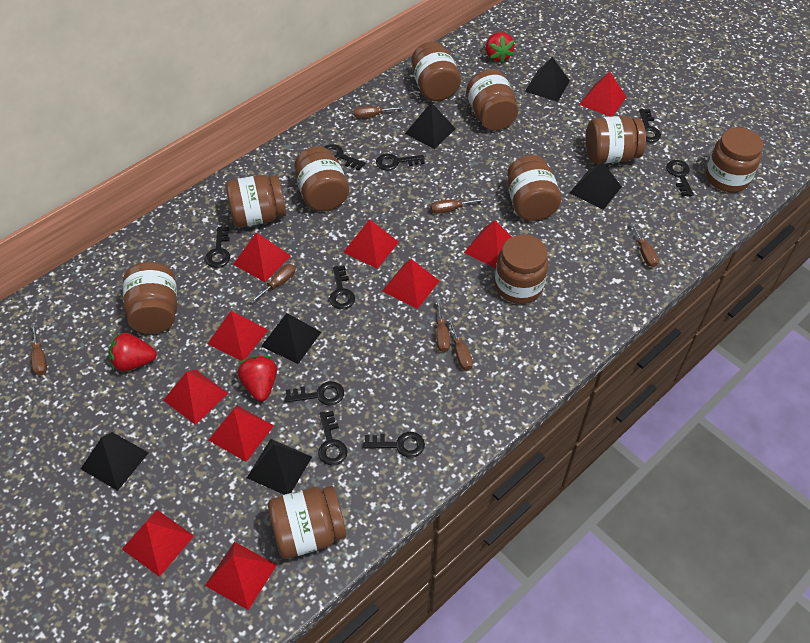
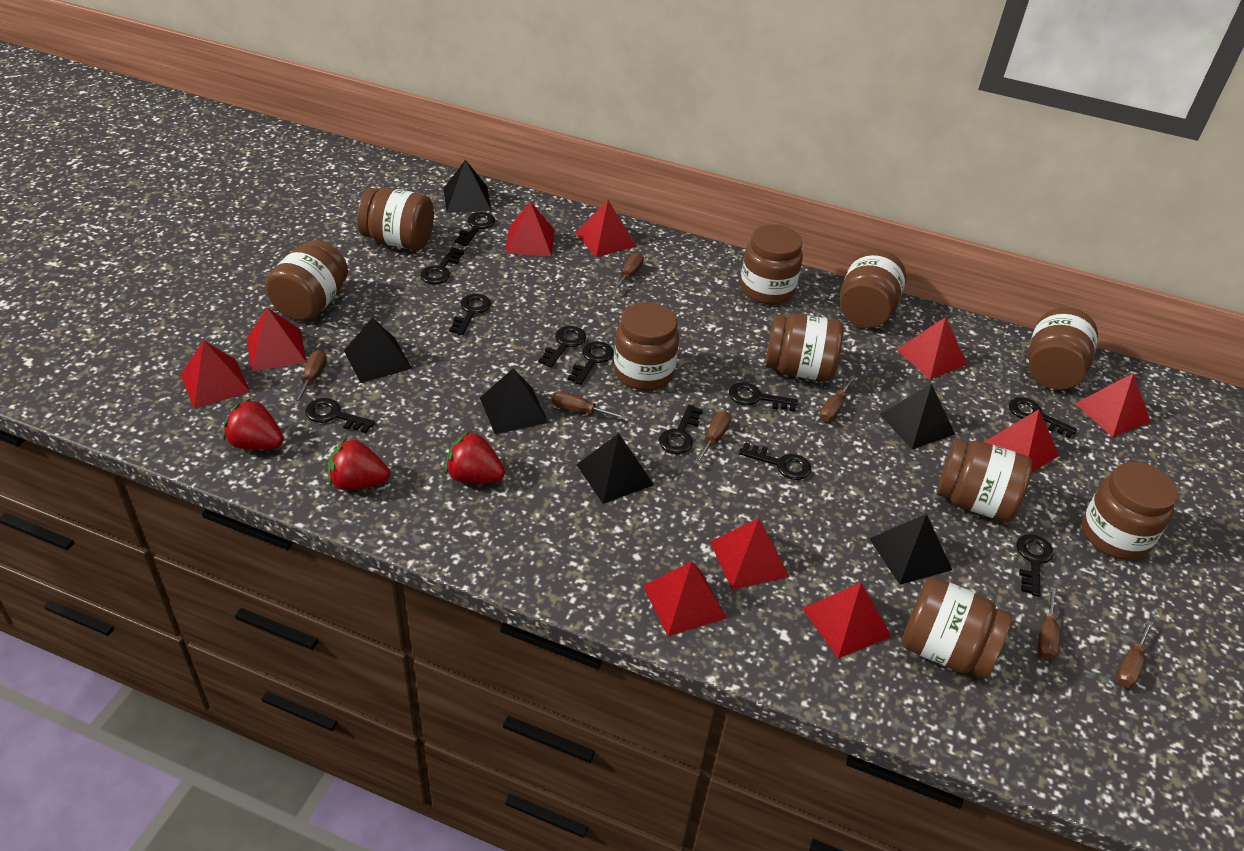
black key: 9 -> 11

